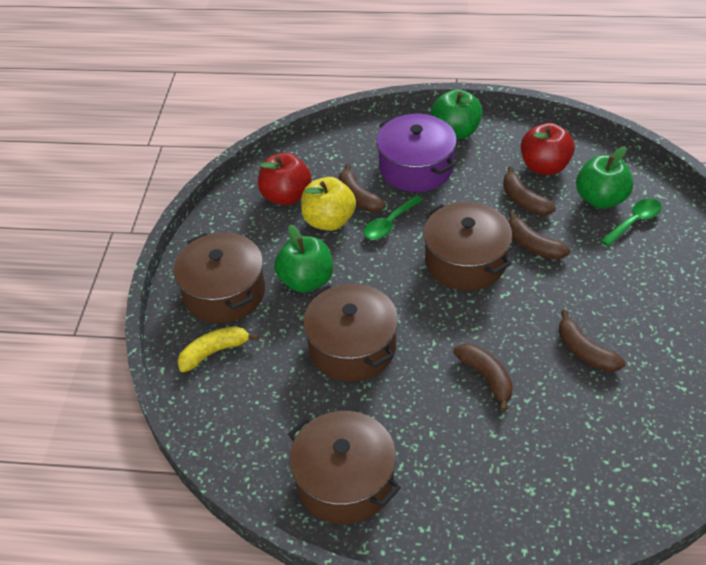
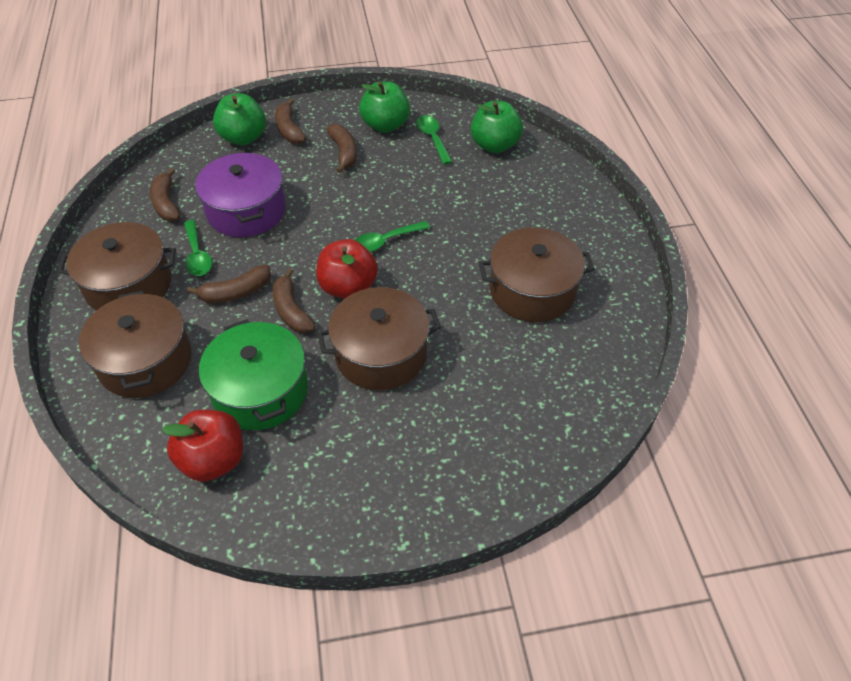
green pot: 0 -> 1
green spoon: 2 -> 3
yellow apple: 1 -> 0
yellow banana: 1 -> 0

